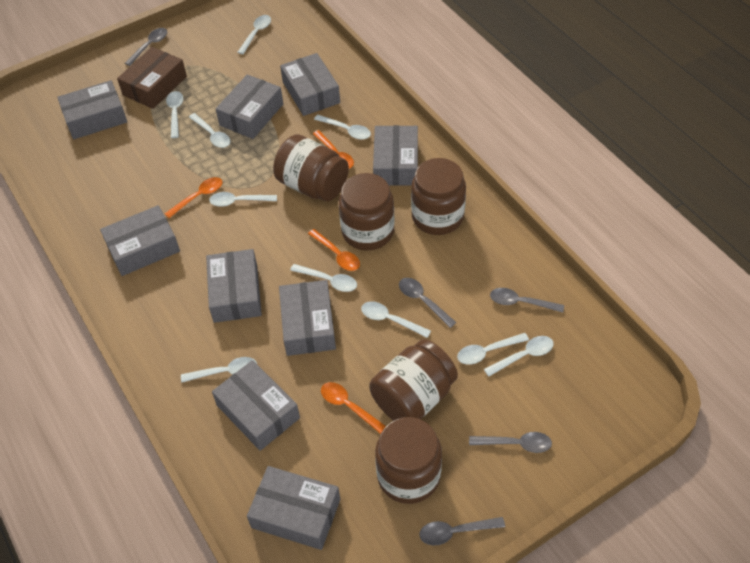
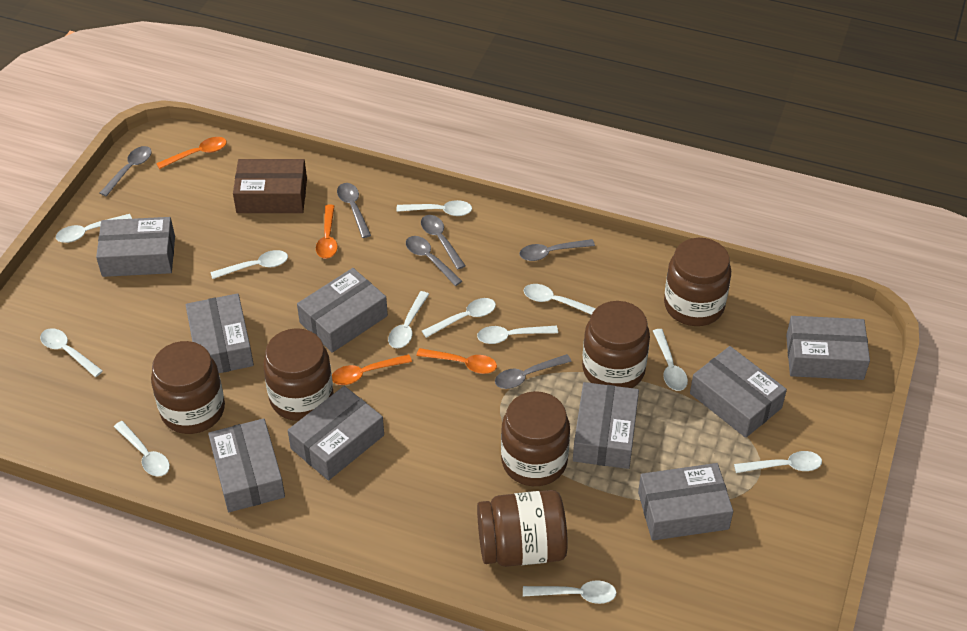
brown jar: 5 -> 6
grey spoon: 5 -> 6
white spoon: 10 -> 12

